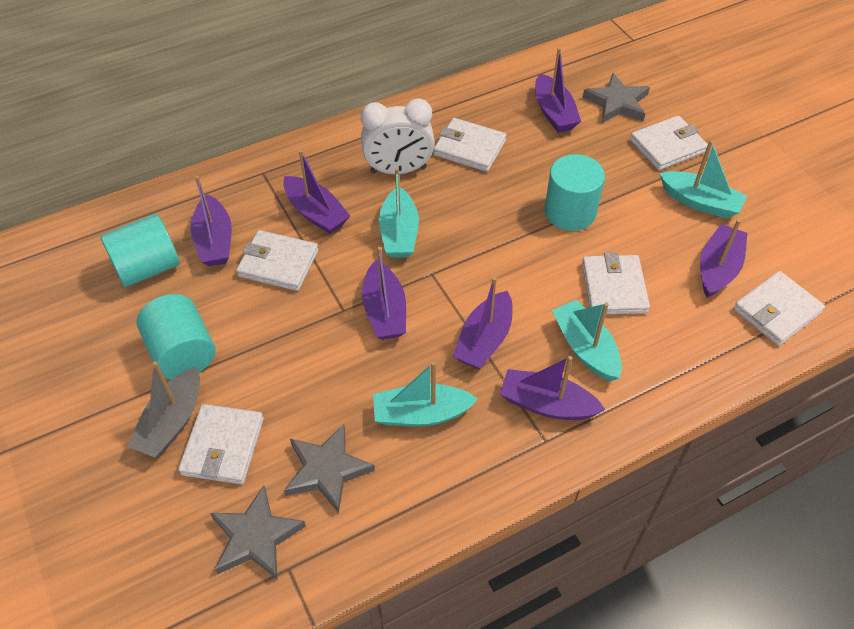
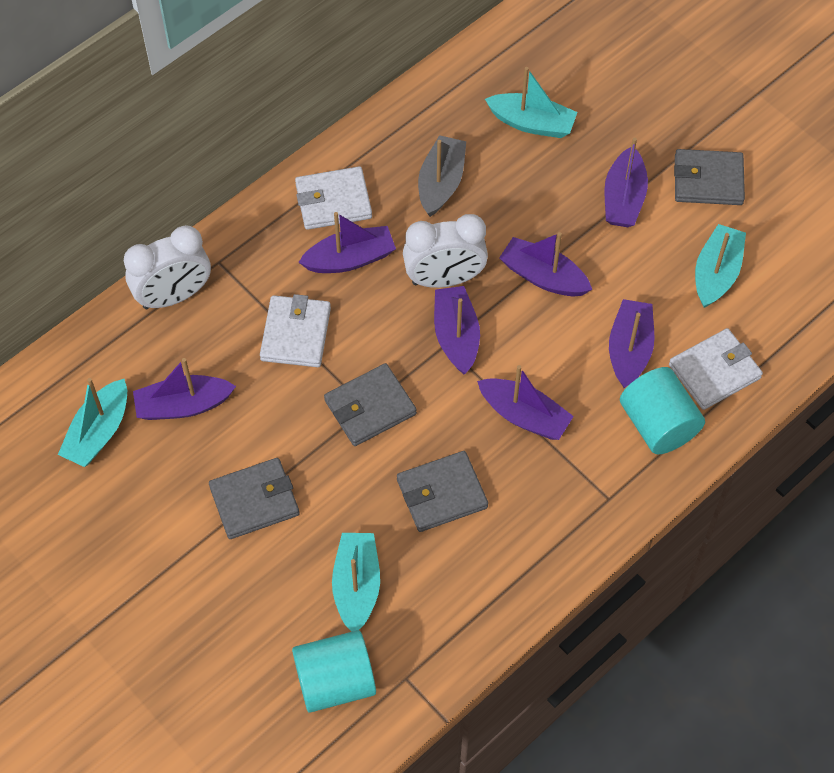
grey star: 3 -> 0
grey wallet: 0 -> 4
turquoise cylinder: 3 -> 2
white clock: 1 -> 2
white wallet: 6 -> 3

